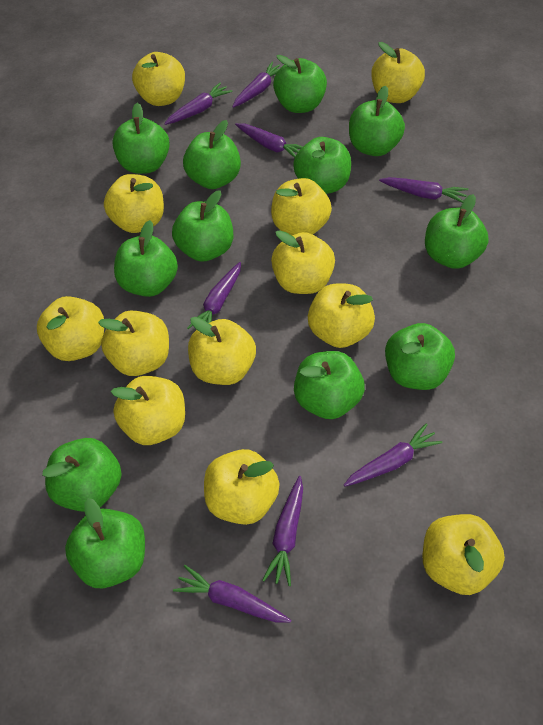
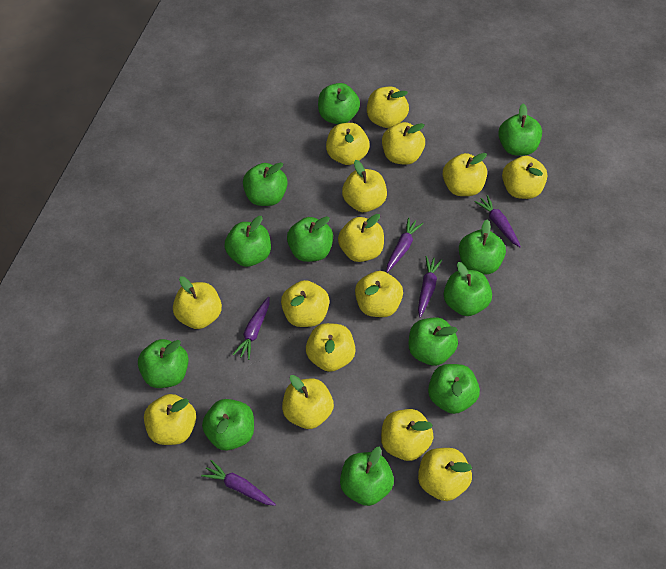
purple carrot: 8 -> 5
yellow apple: 12 -> 15

